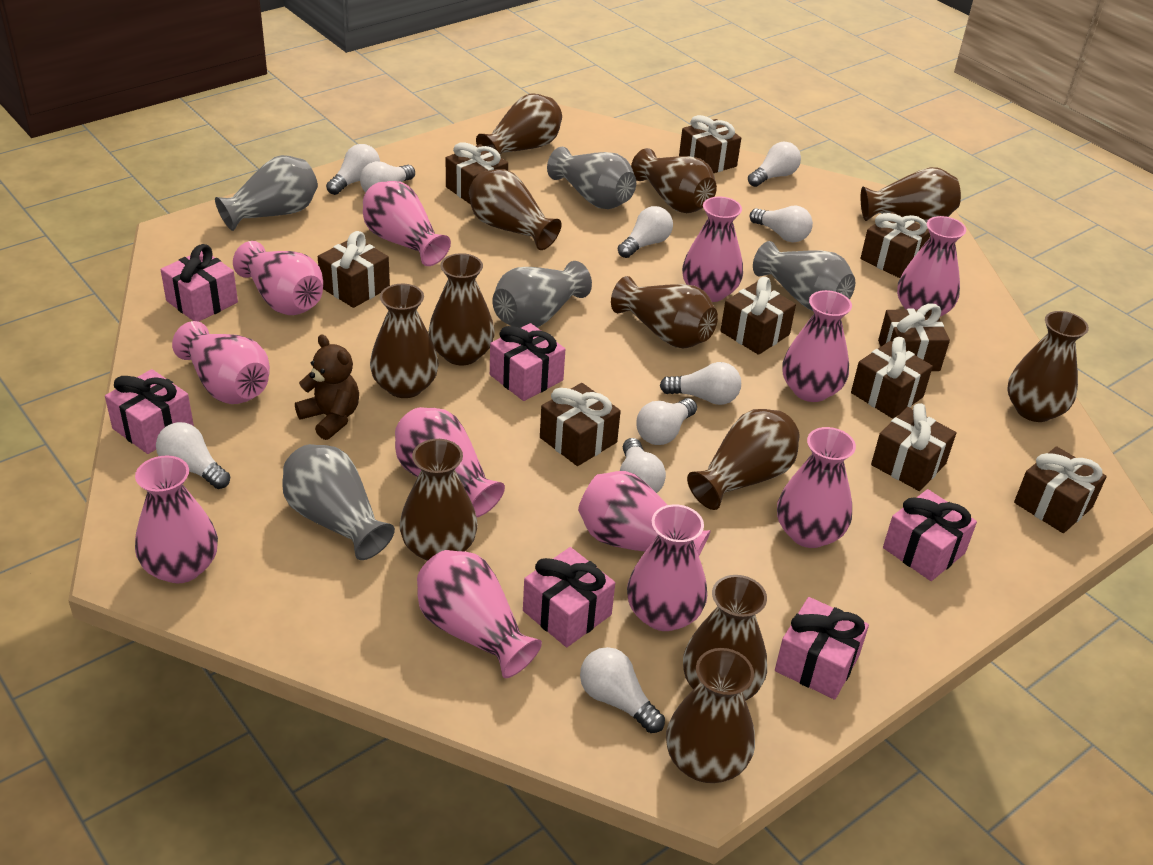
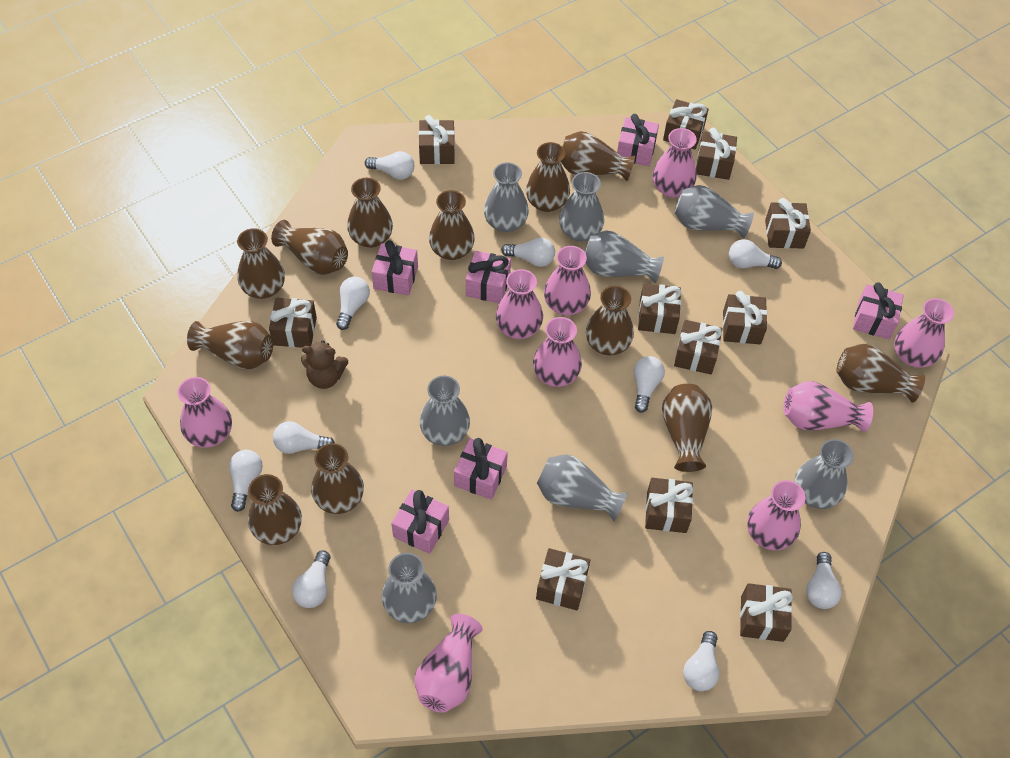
brown gift: 10 -> 11
grey vase: 5 -> 8
pink vase: 12 -> 9

